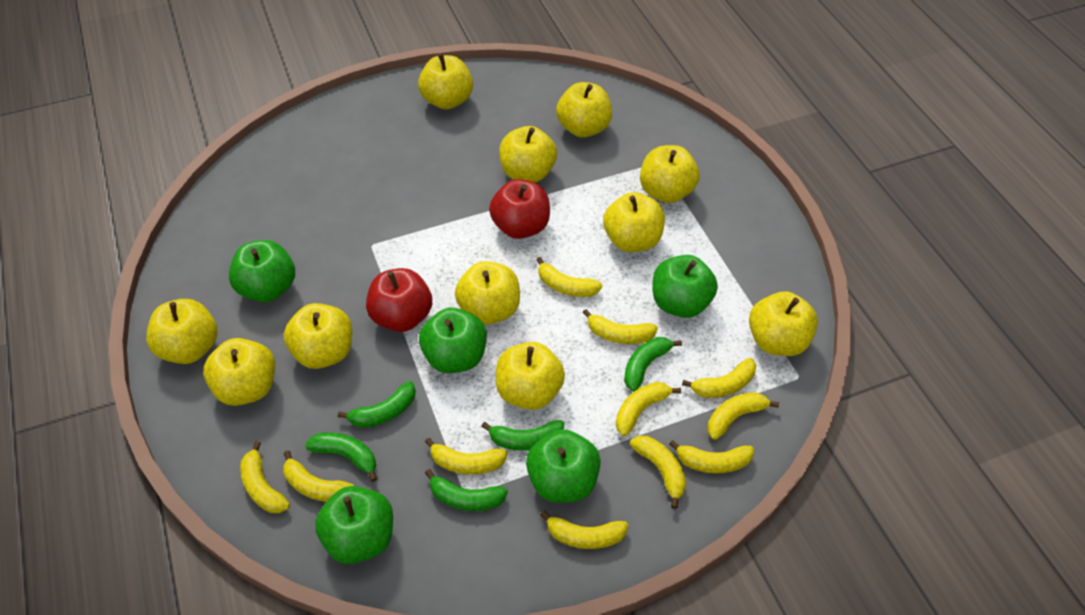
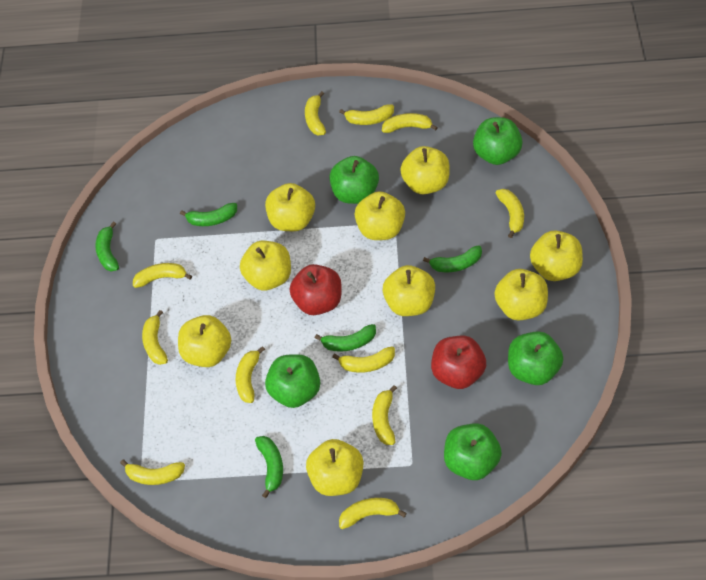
yellow apple: 11 -> 9

